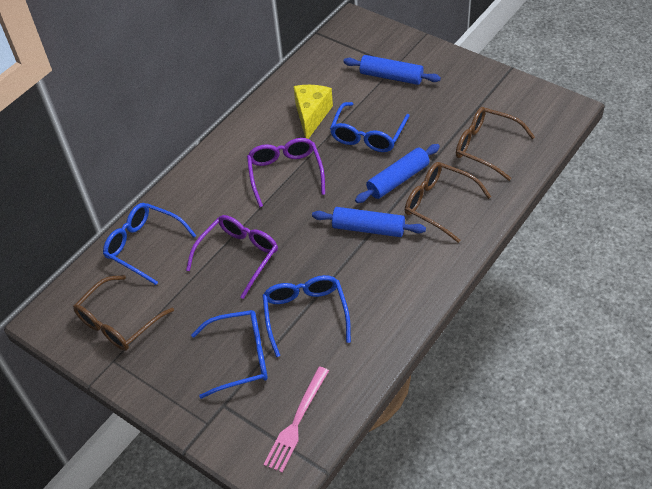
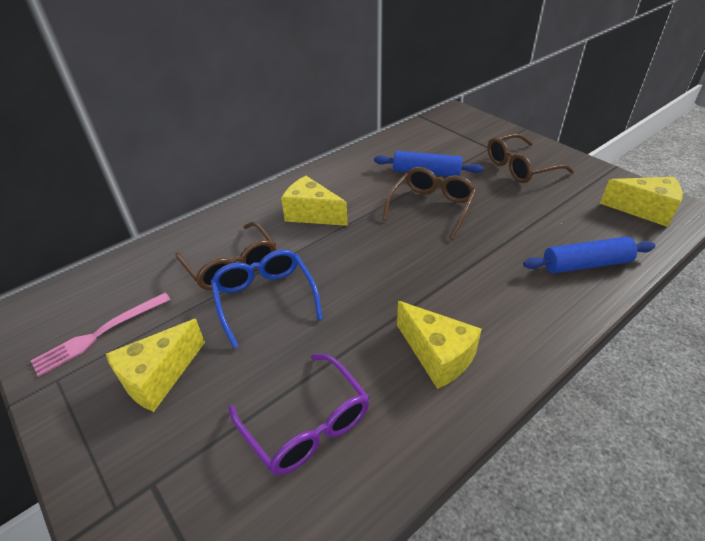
blue glasses: 4 -> 1
blue rolling pin: 3 -> 2
purple glasses: 2 -> 1
yellow cheese: 1 -> 4

